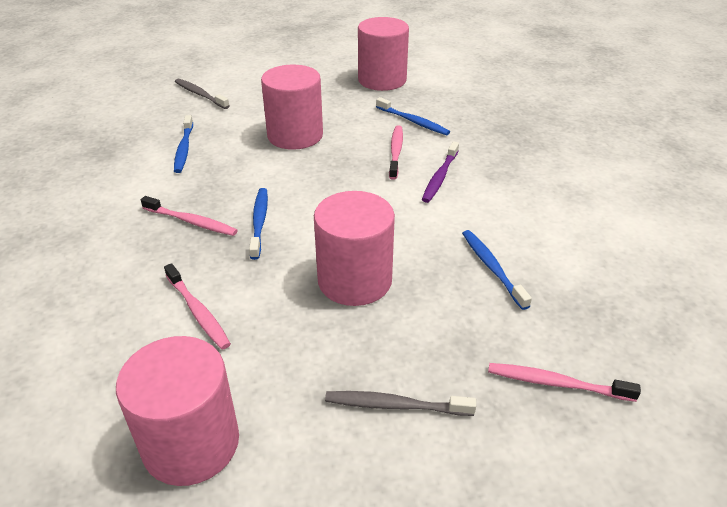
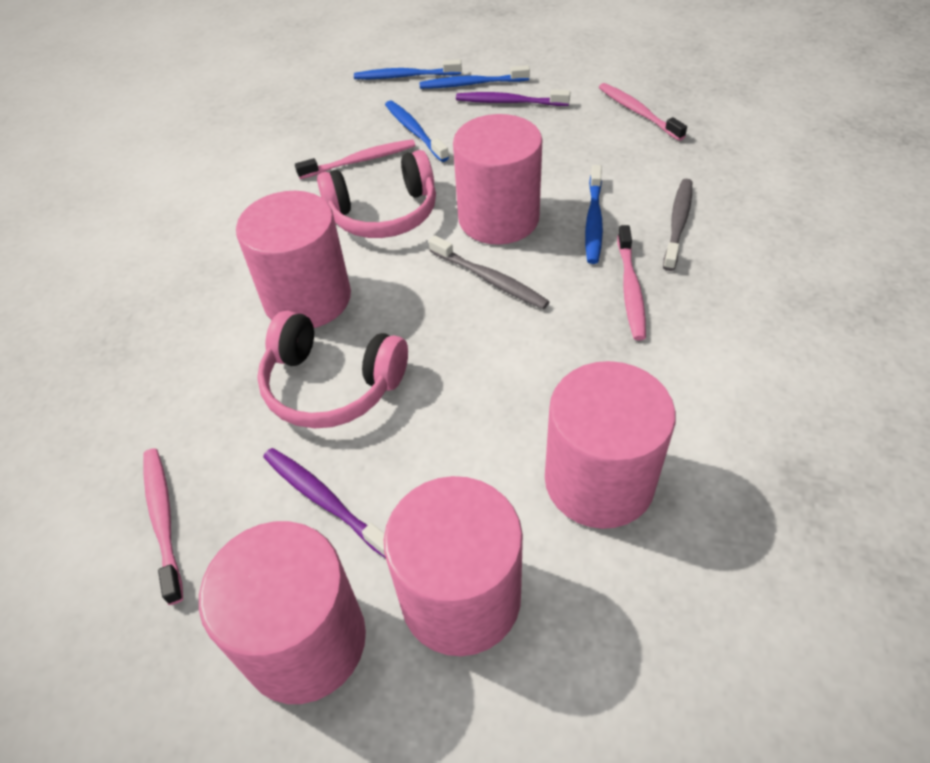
pink cylinder: 4 -> 5
pink headphones: 0 -> 2
purple toothbrush: 1 -> 2

